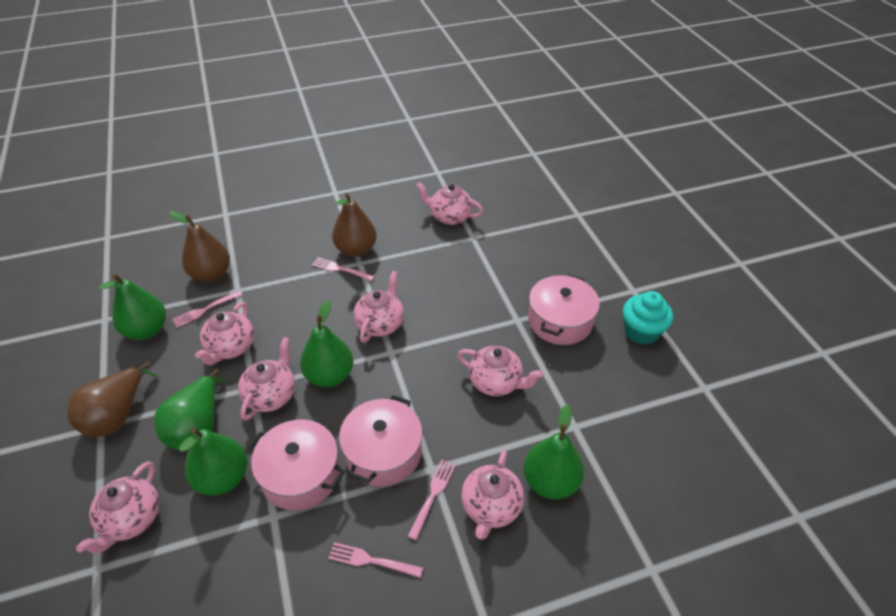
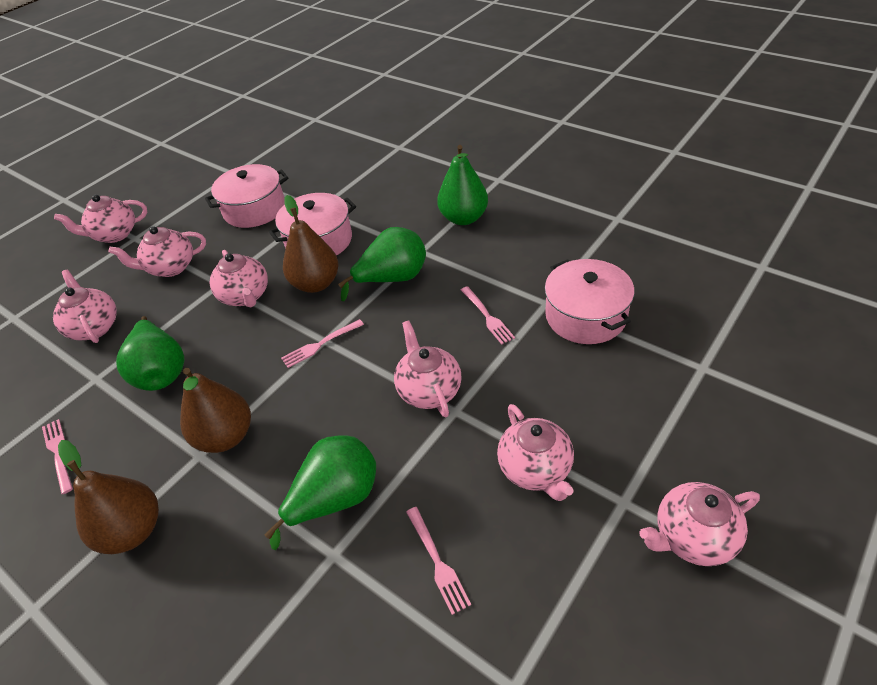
green pear: 5 -> 4
turquoise cupcake: 1 -> 0

